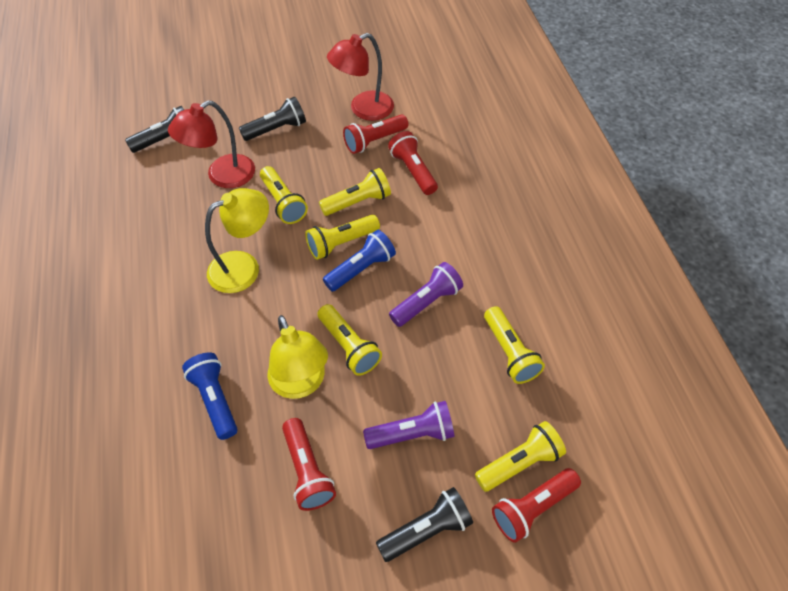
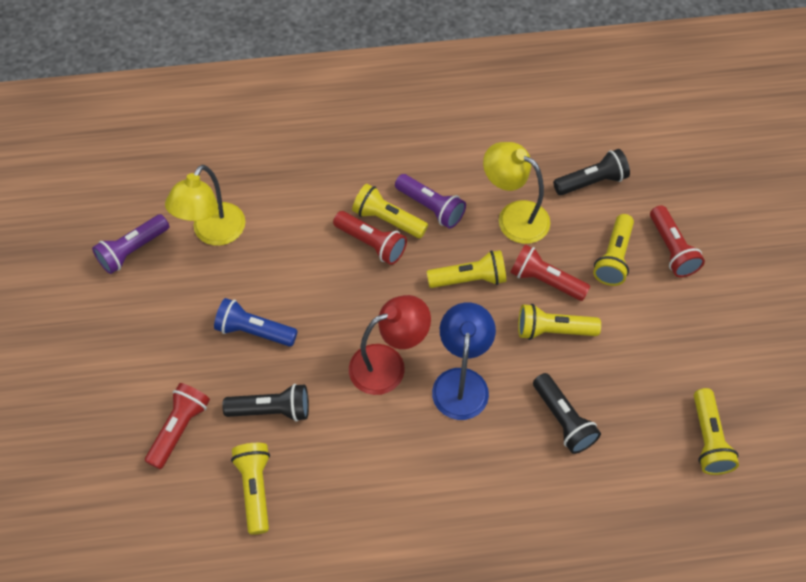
blue flashlight: 2 -> 1
blue lamp: 0 -> 1
red lamp: 2 -> 1

